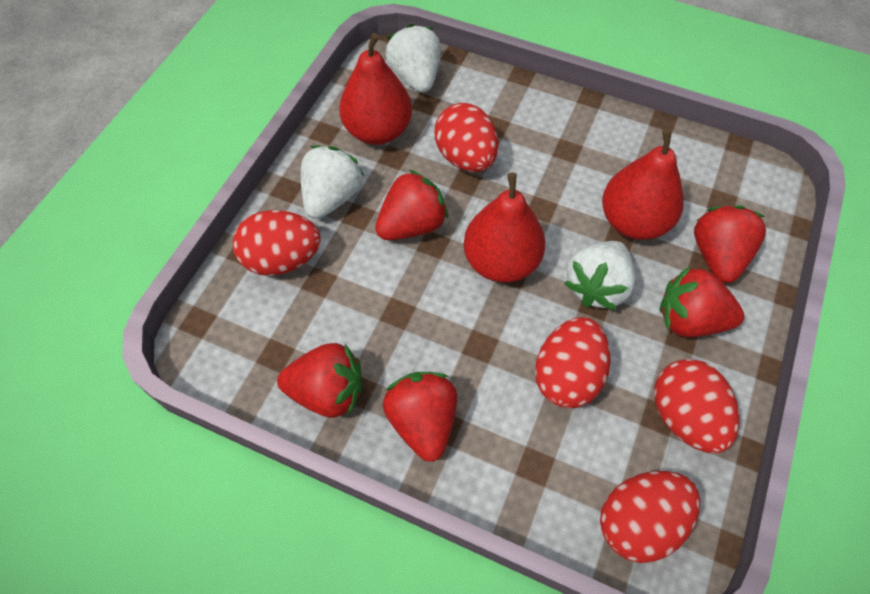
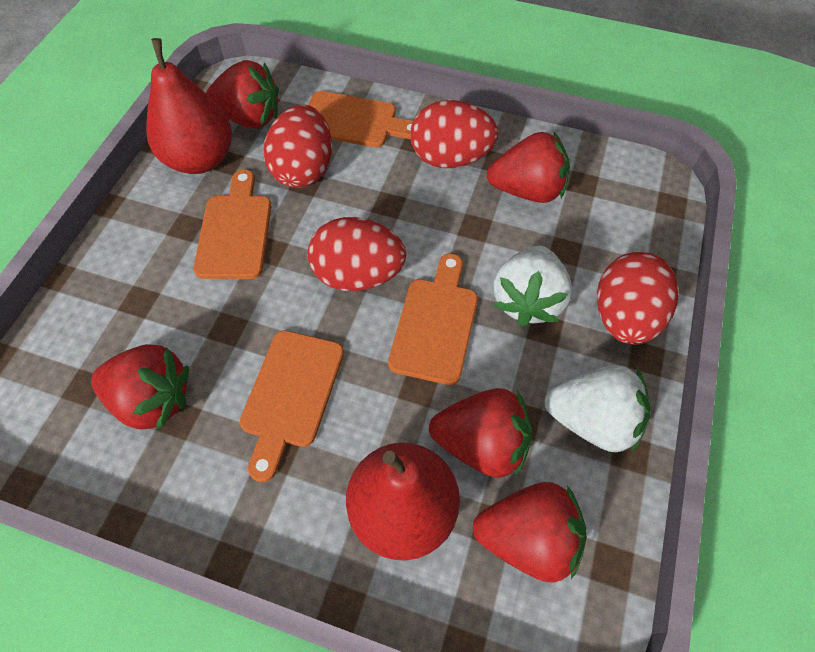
orange cutting board: 0 -> 4
red egg: 5 -> 4
red pear: 3 -> 2
white strawberry: 3 -> 2

